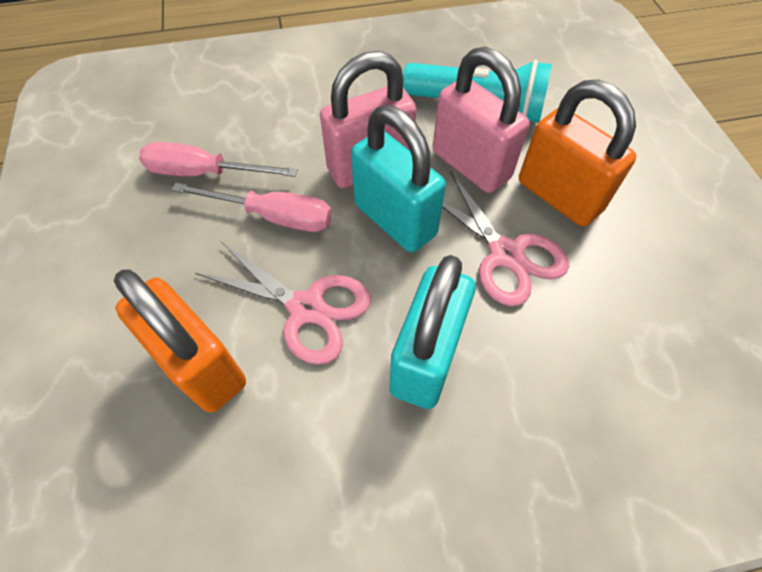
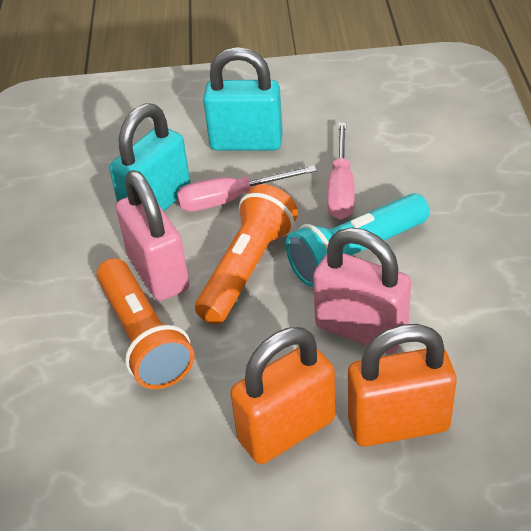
orange flashlight: 0 -> 2
pink scissors: 2 -> 0

